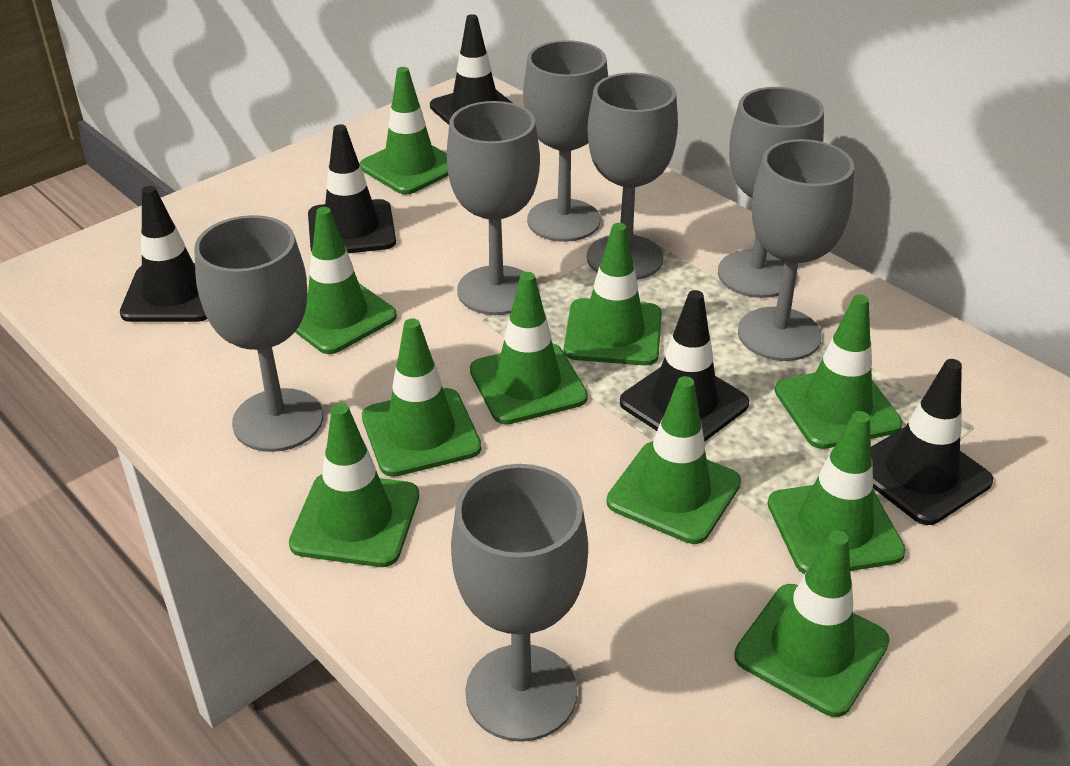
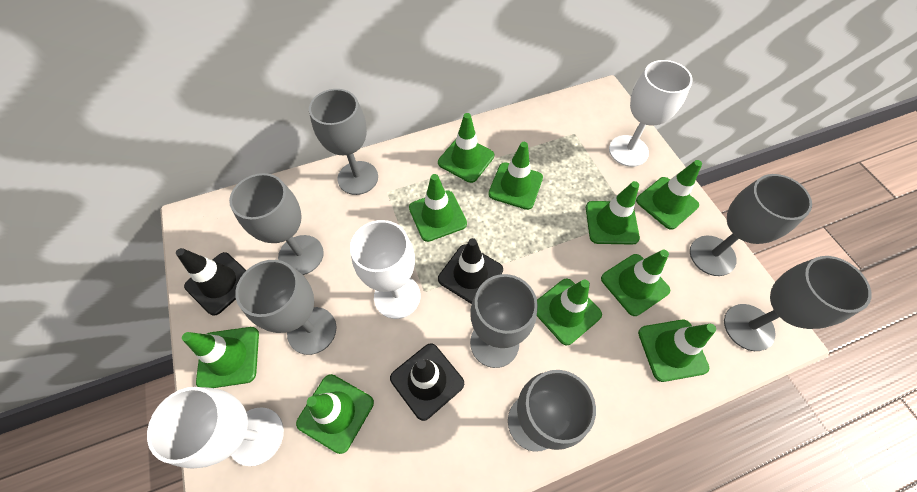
black traffic cone: 5 -> 3
white goblet: 0 -> 3

